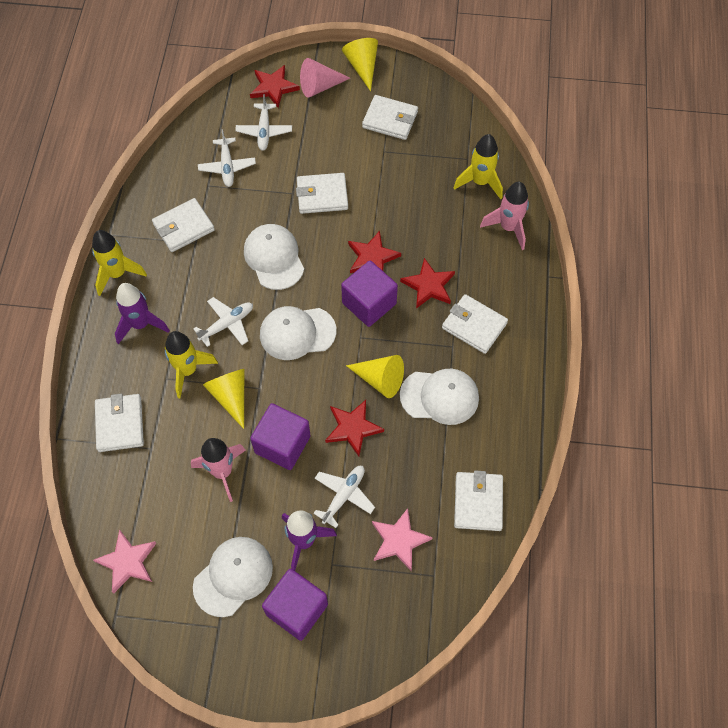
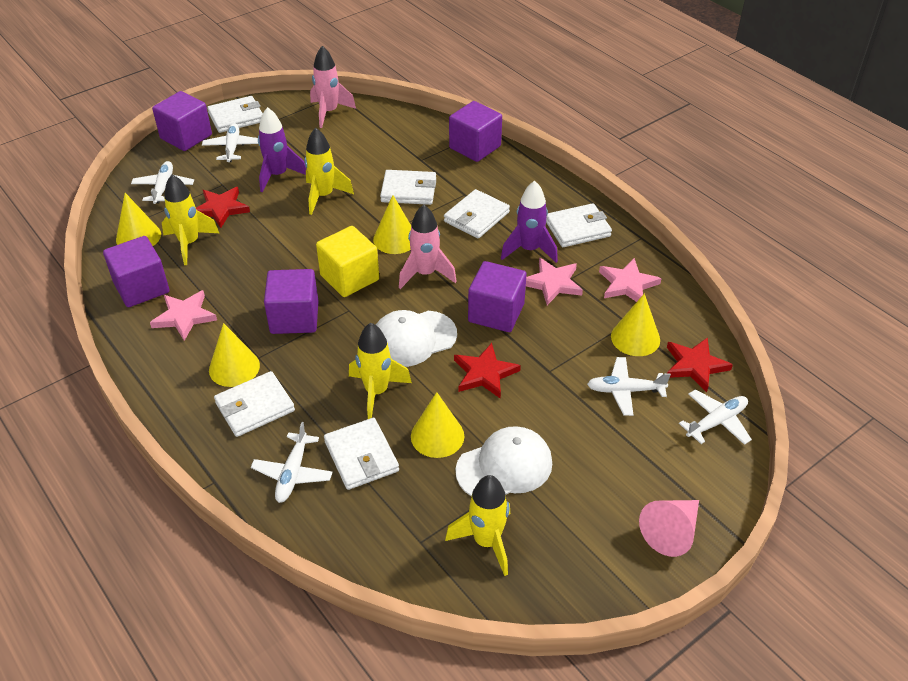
pink star: 2 -> 3
purple cube: 3 -> 5
red star: 4 -> 3
white cap: 4 -> 2
white plane: 4 -> 5
yellow cone: 3 -> 5
yellow cube: 0 -> 1
yellow rocket: 3 -> 4

